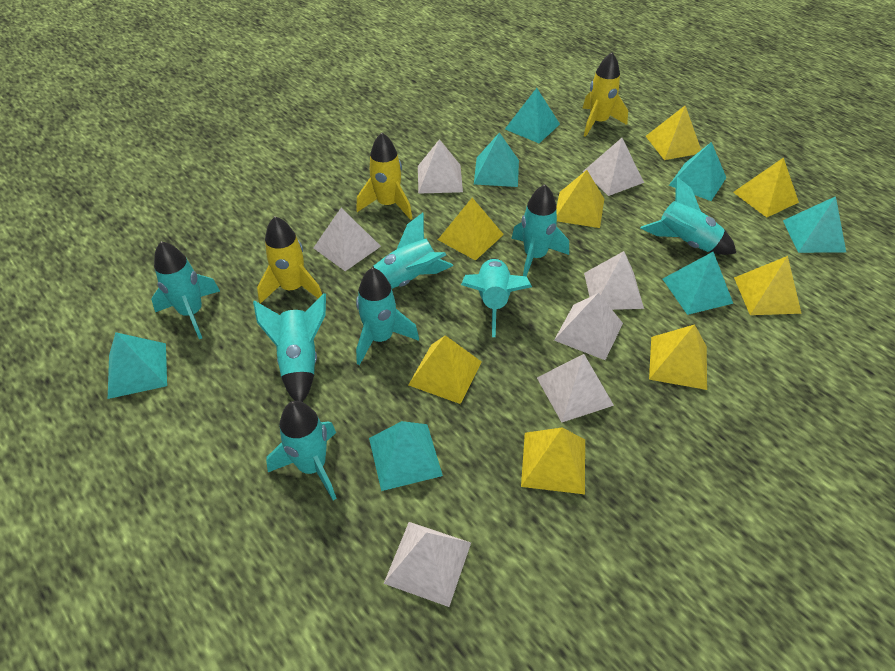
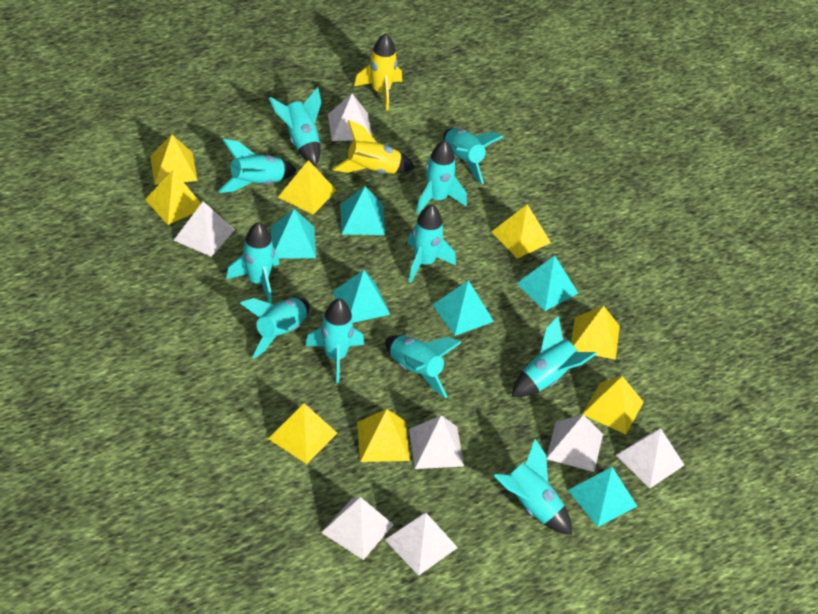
turquoise pyramid: 7 -> 6
turquoise rocket: 8 -> 11
yellow rocket: 3 -> 2

